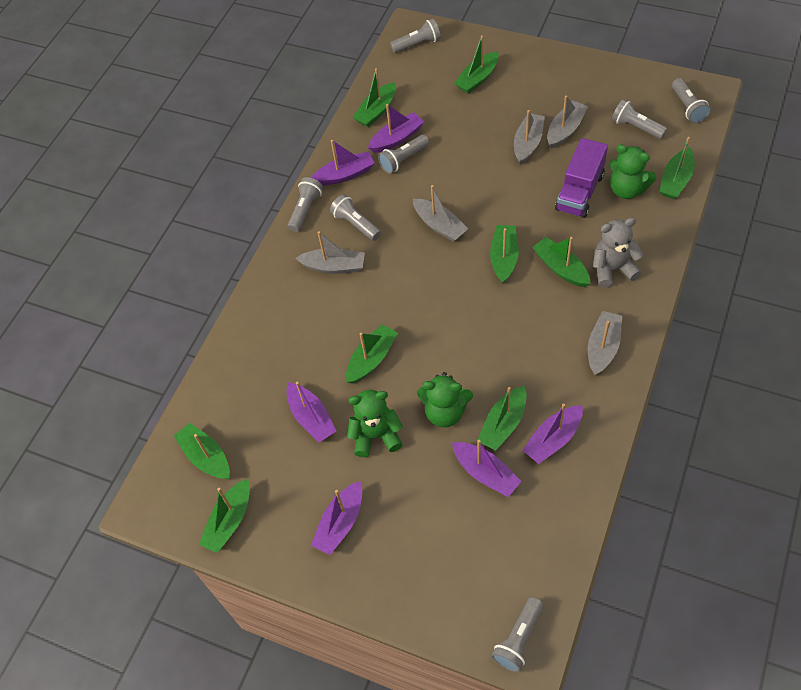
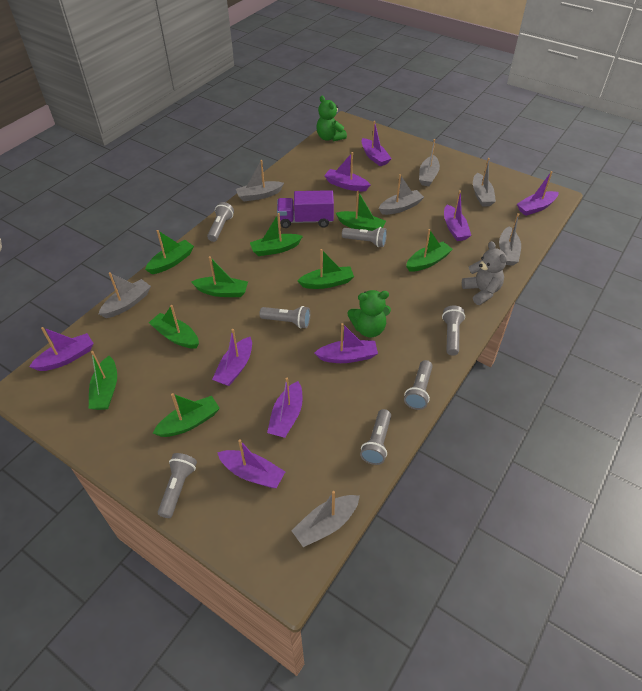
green teddy bear: 3 -> 2
grey boat: 5 -> 7
purple boat: 6 -> 9

